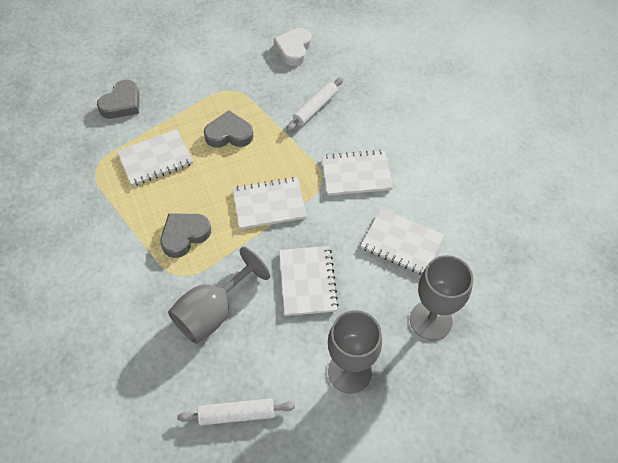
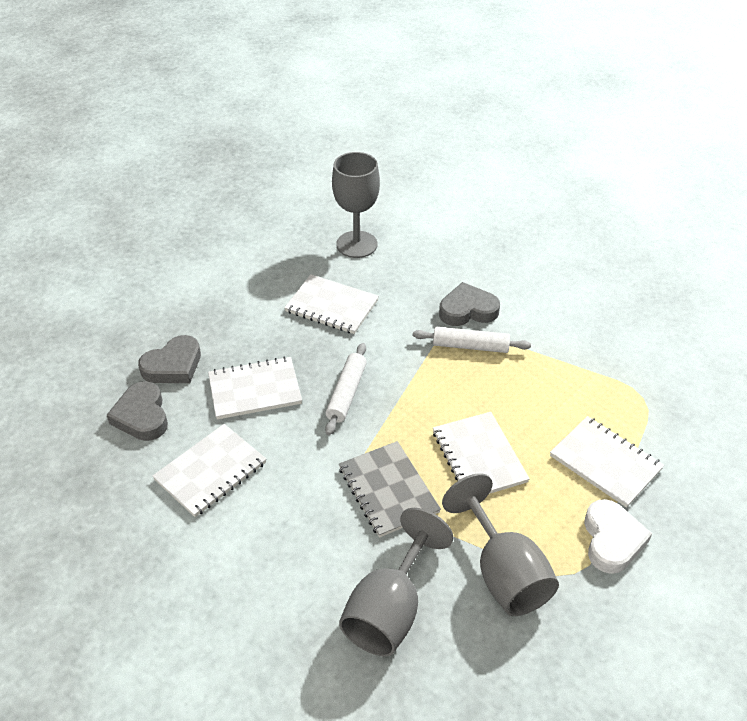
grey notebook: 0 -> 1

